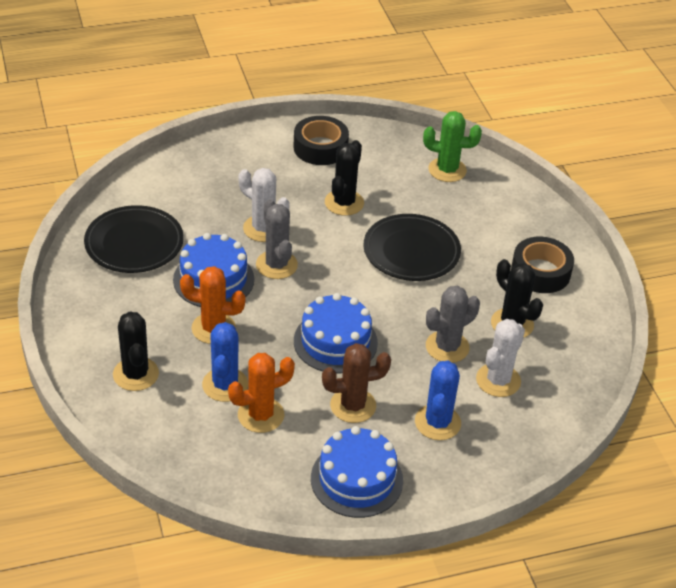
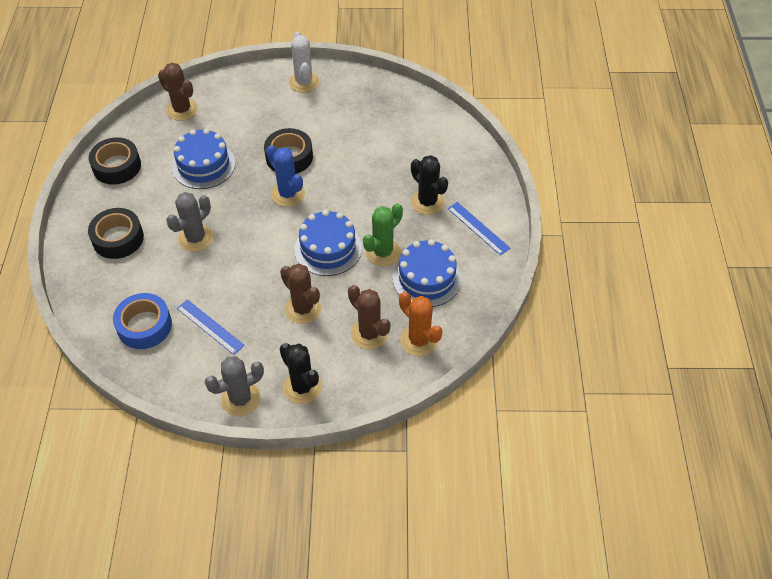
black cactus: 3 -> 2
black plate: 2 -> 0
black tape: 2 -> 3
blue cactus: 2 -> 1
blue ruler: 0 -> 2
blue tape: 0 -> 1
brown cactus: 1 -> 3
orange cactus: 2 -> 1
white cactus: 2 -> 1

